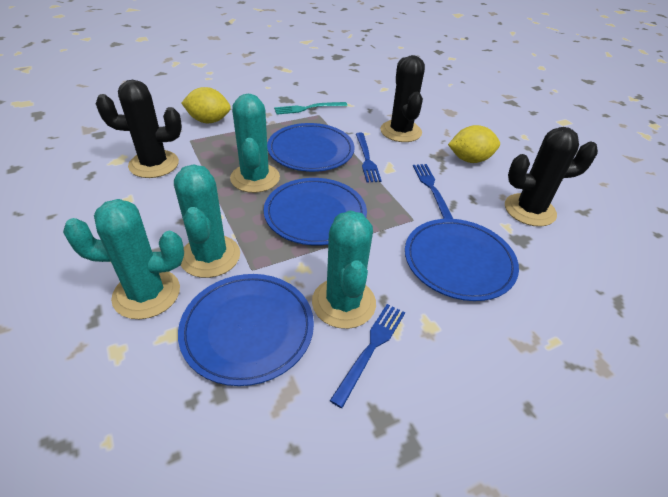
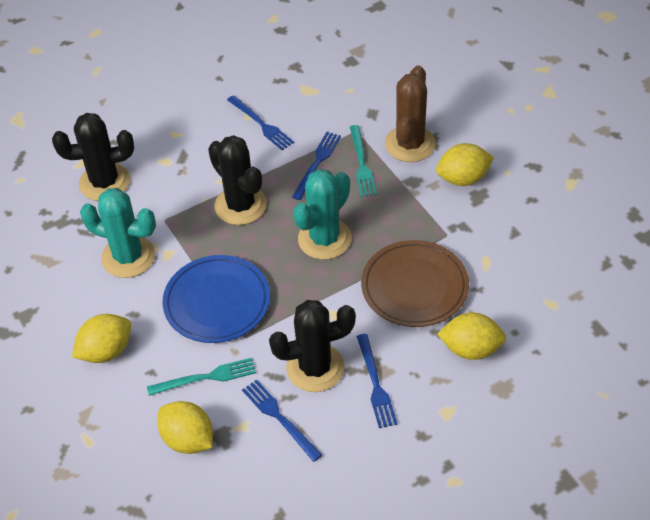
blue fork: 3 -> 4
blue plate: 4 -> 1
brown cactus: 0 -> 1
brown plate: 0 -> 1
turquoise cactus: 4 -> 2
turquoise fork: 1 -> 2
yellow lemon: 2 -> 4

